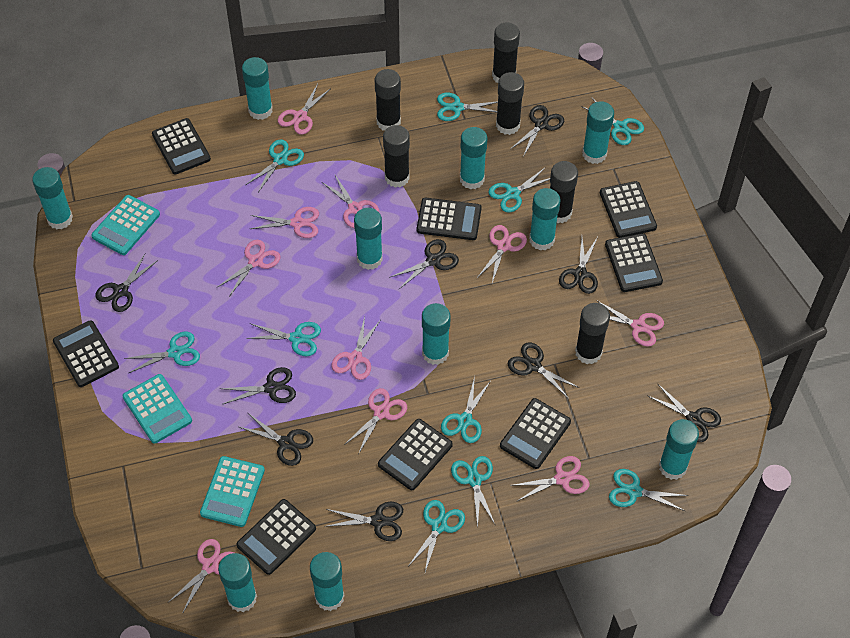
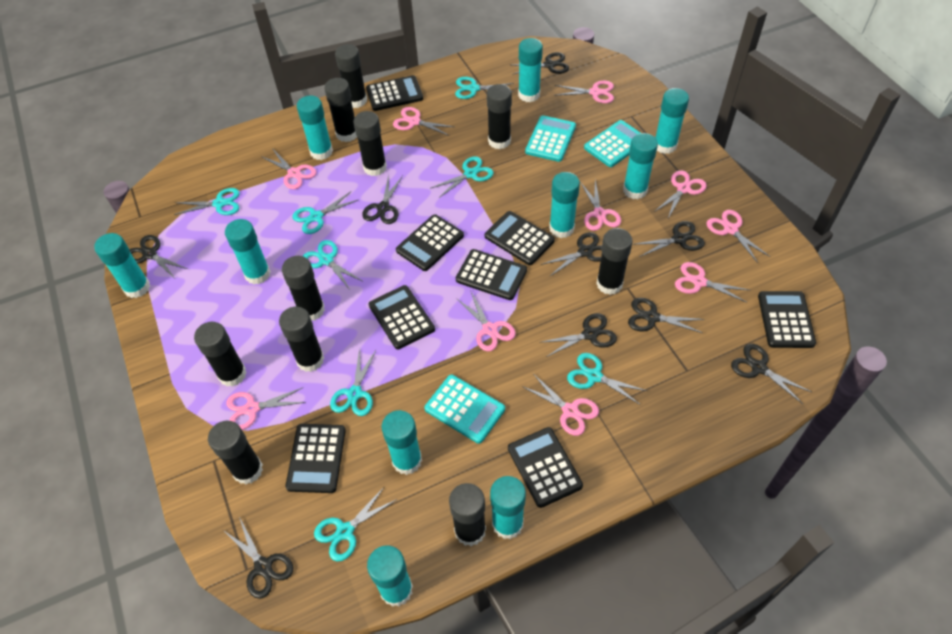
black glue stick: 6 -> 10
turquoise scissors: 10 -> 8

